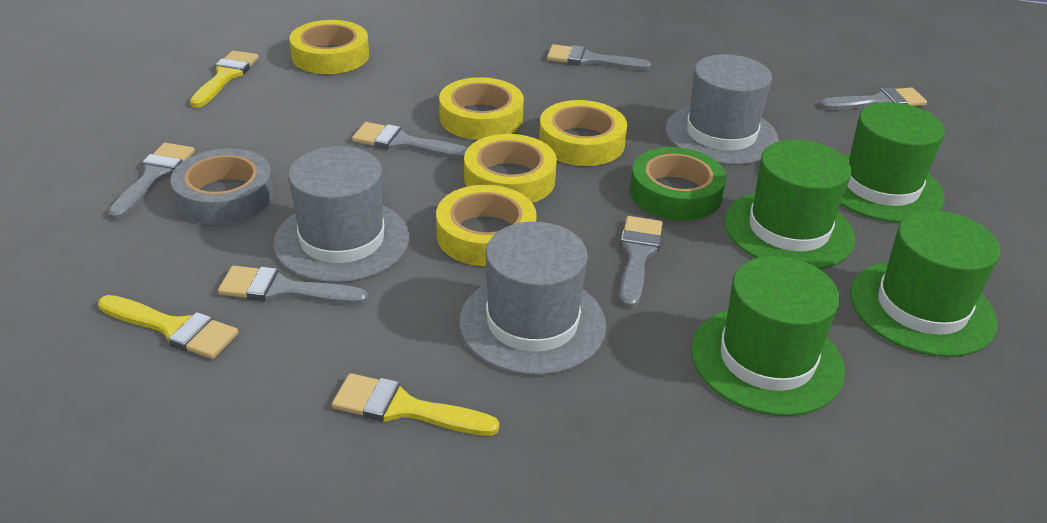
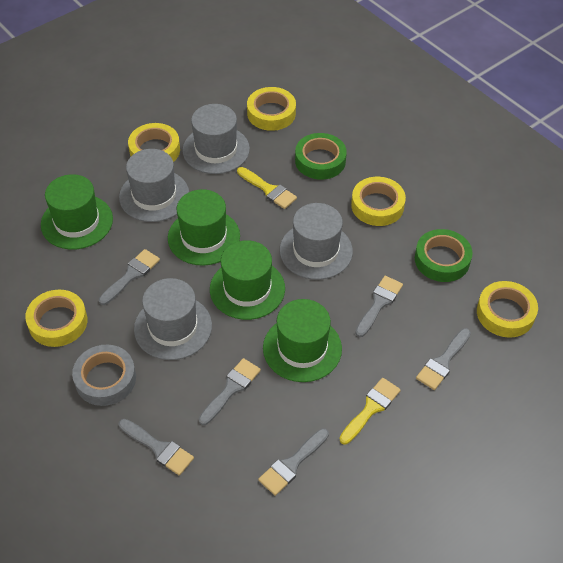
green tape: 1 -> 2
grey hat: 3 -> 4
yellow brush: 3 -> 2

